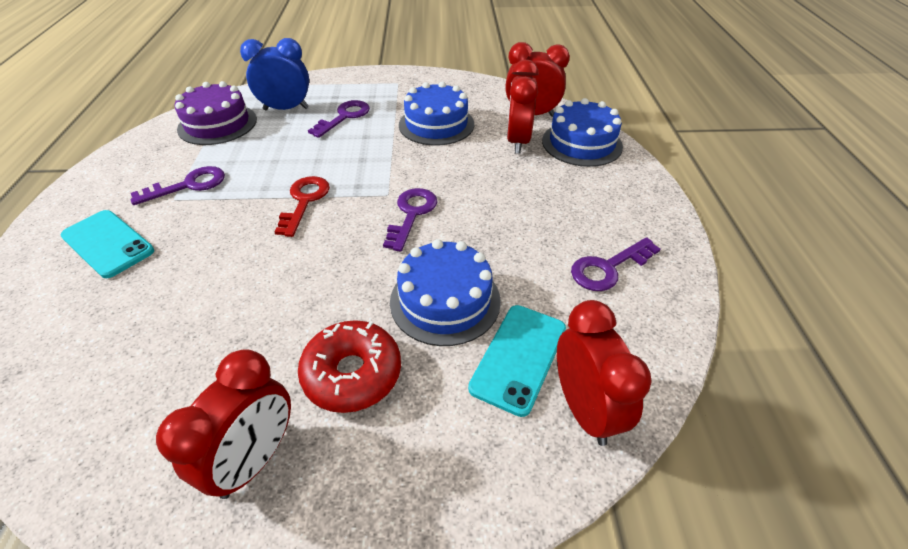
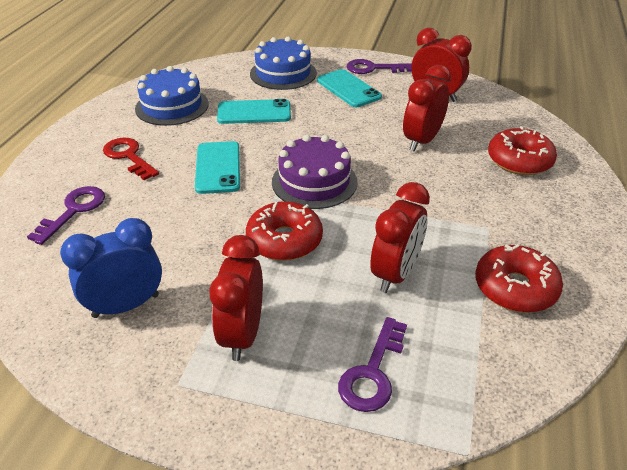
blue cake: 3 -> 2
purple key: 4 -> 3
red donut: 1 -> 3
turquoise phone: 2 -> 3

